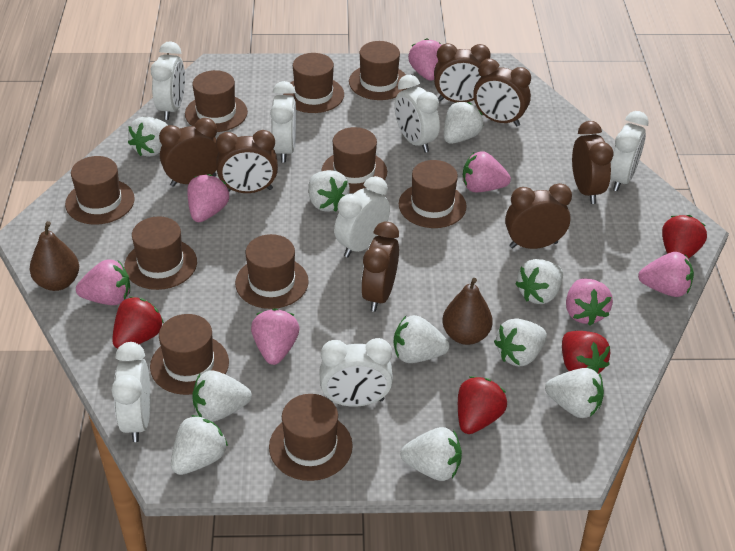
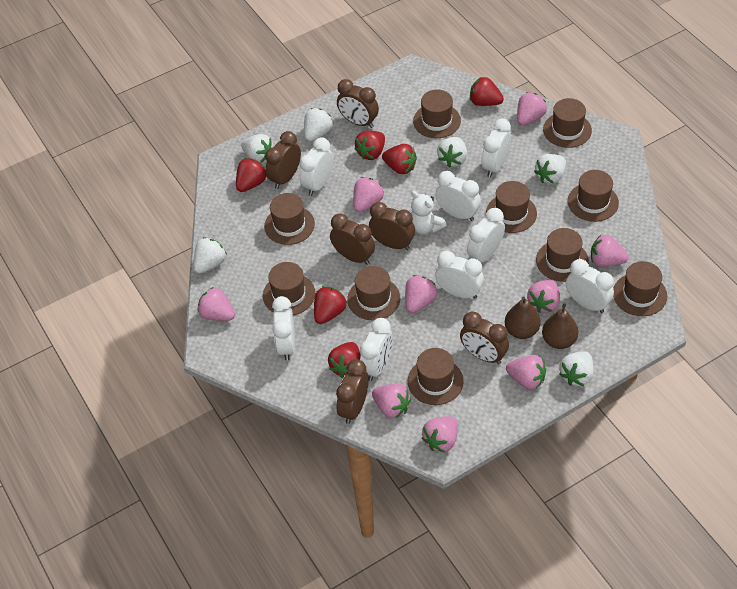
brown clock: 7 -> 6
pink strawberry: 7 -> 9
red strawberry: 4 -> 6
white clock: 7 -> 8
white strawberry: 10 -> 6
white teddy bear: 0 -> 1

